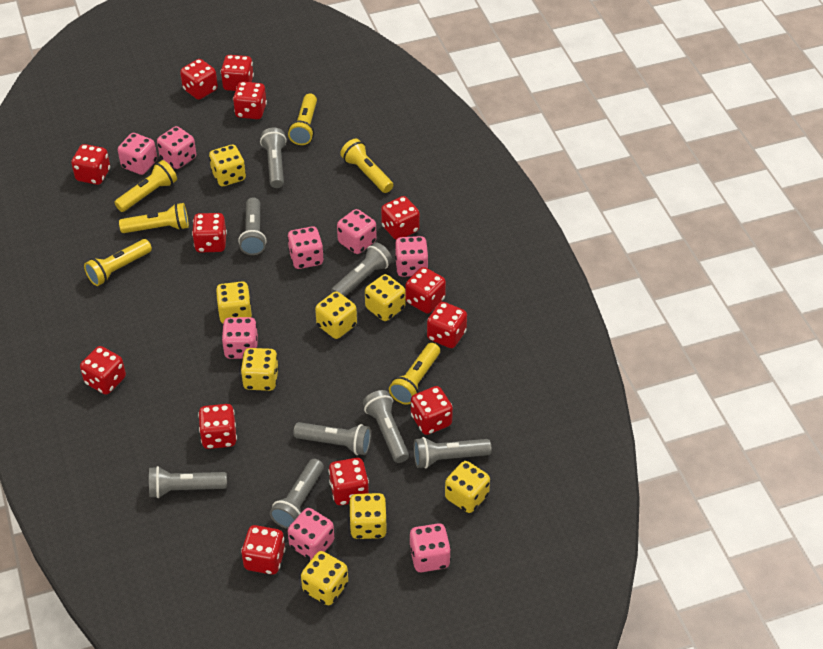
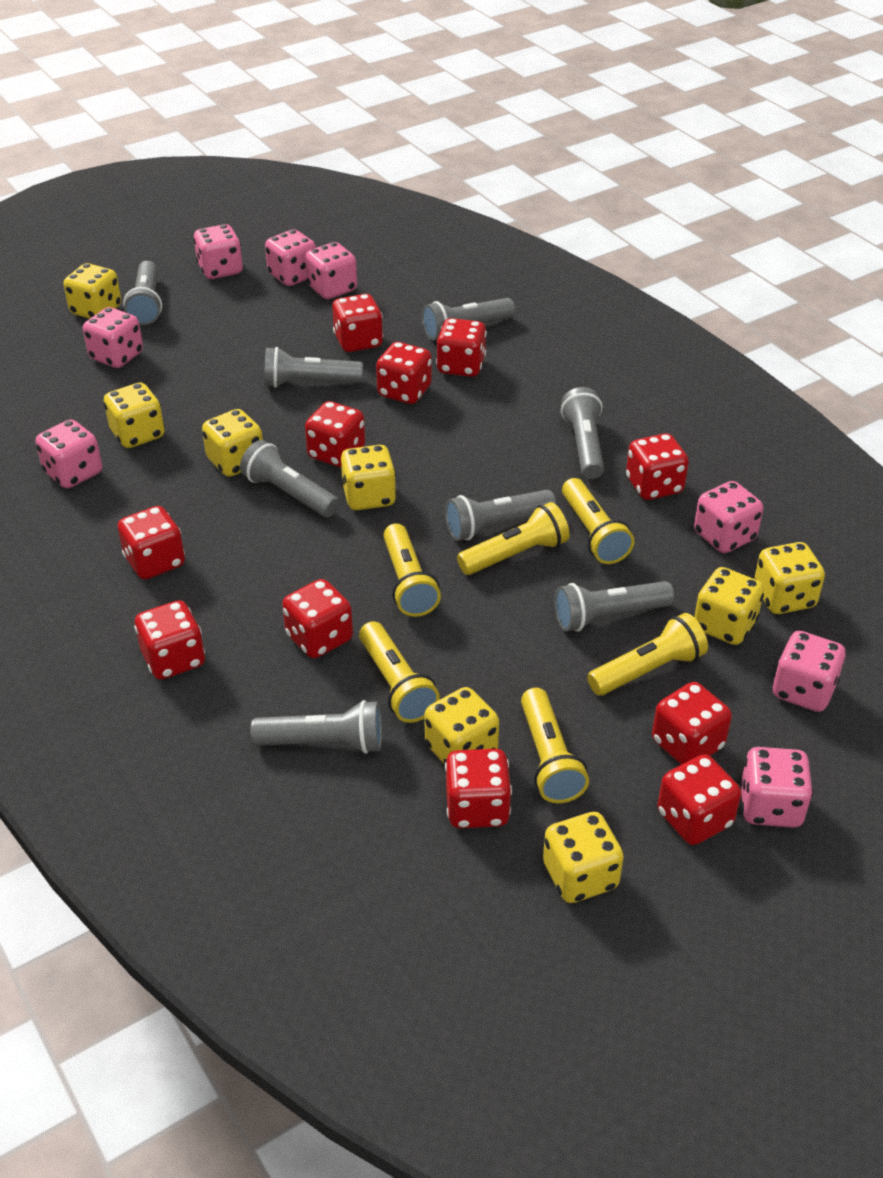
red dice: 13 -> 11

